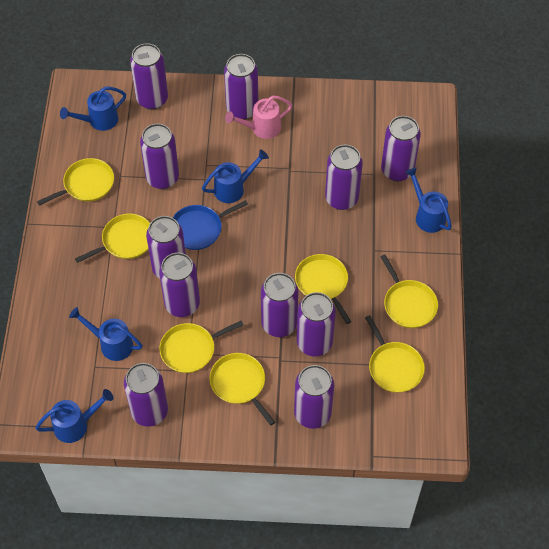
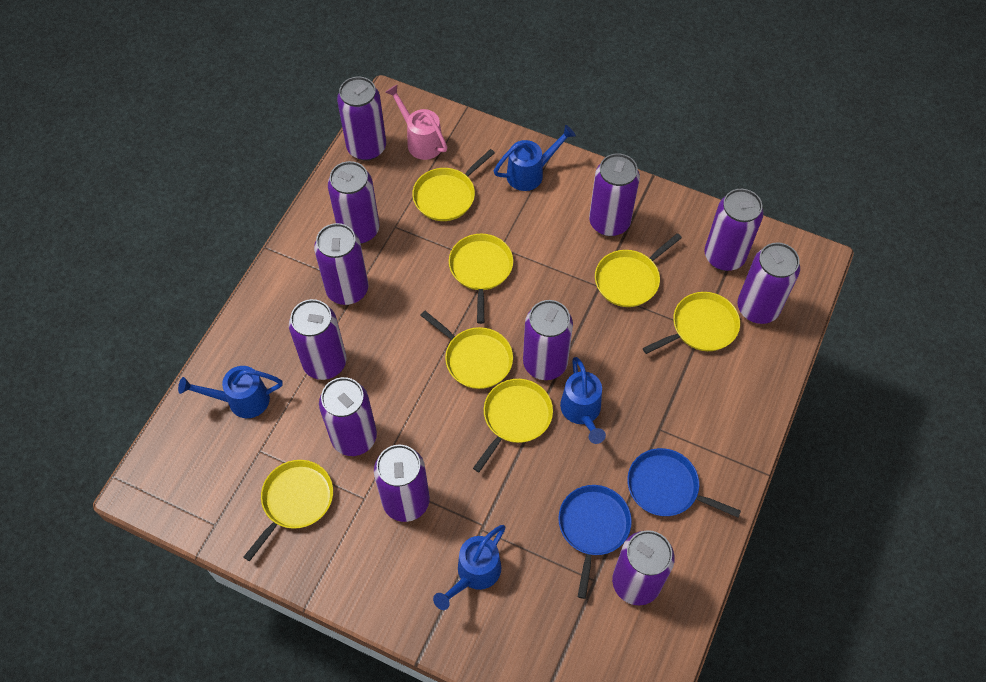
blue pan: 1 -> 2
blue watering can: 5 -> 4

